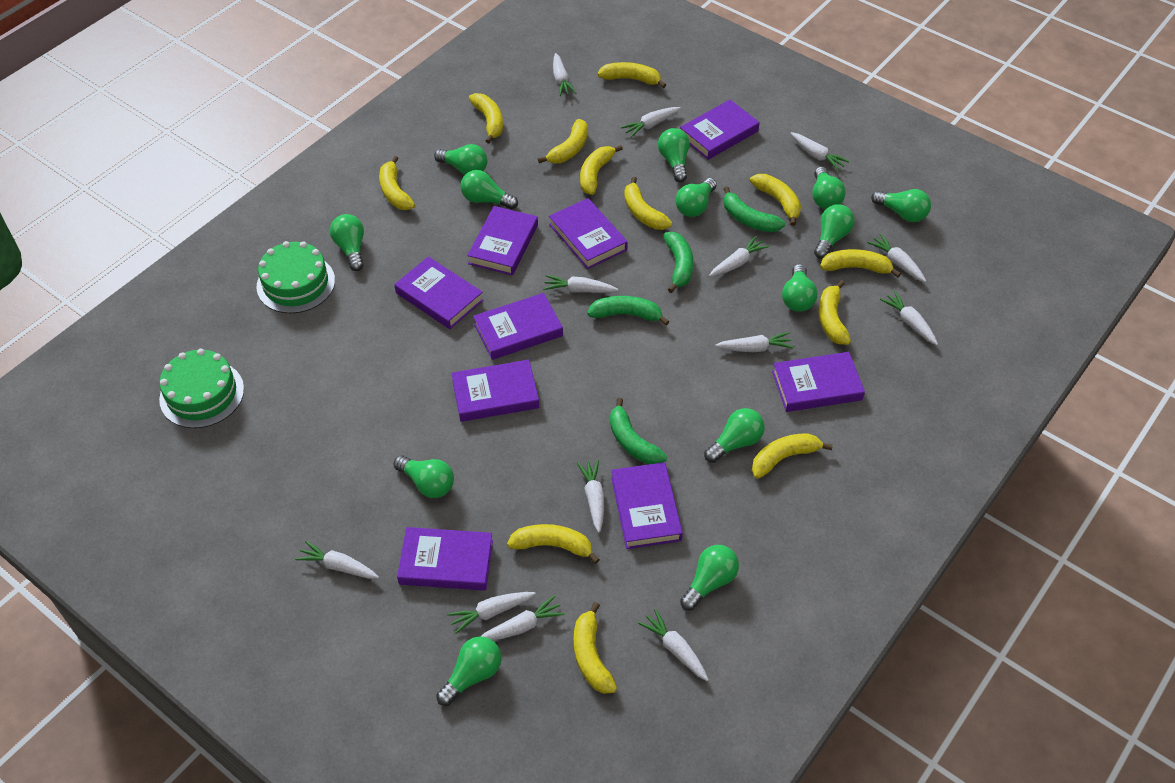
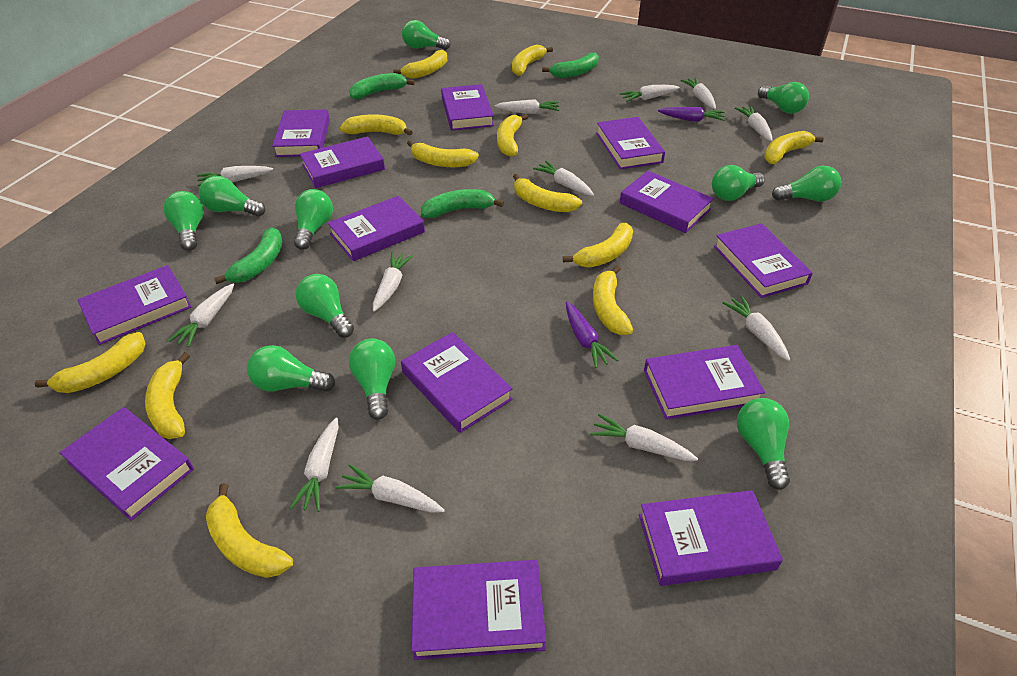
green cake: 2 -> 0
green light bulb: 13 -> 11
purple book: 9 -> 13
purple carrot: 0 -> 2
white carrot: 13 -> 12

